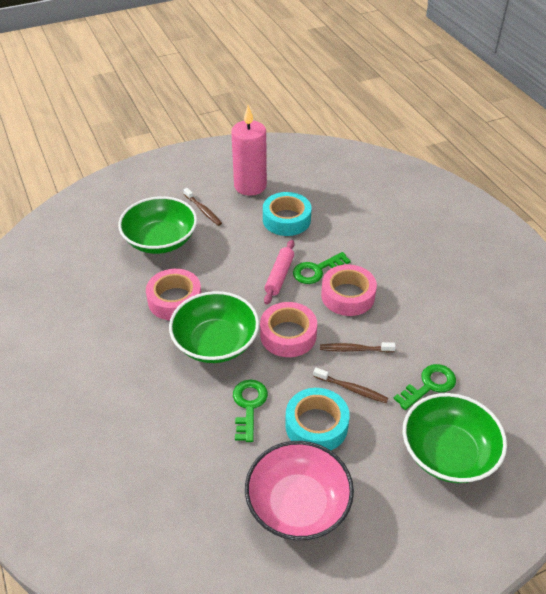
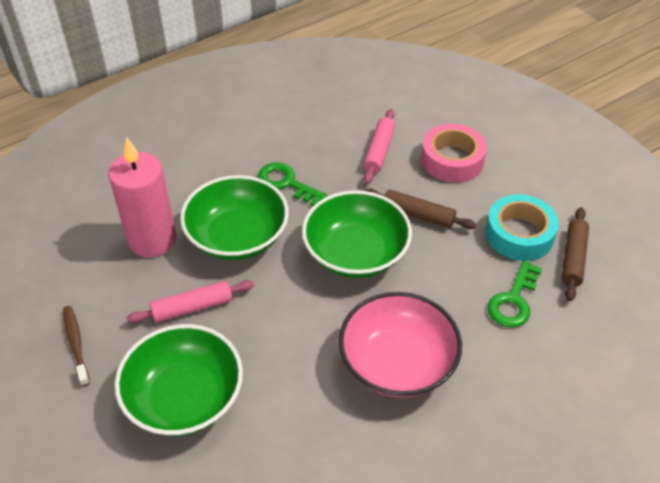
brown rolling pin: 0 -> 2
brown toothbrush: 3 -> 1
green key: 3 -> 2
pink rolling pin: 1 -> 2
pink tape: 3 -> 1
turquoise tape: 2 -> 1

